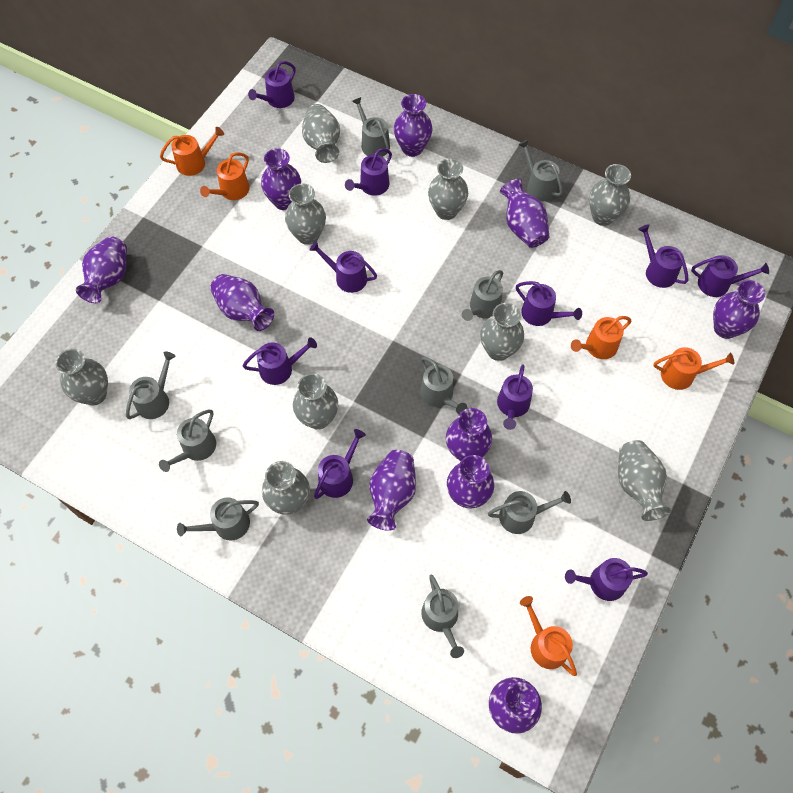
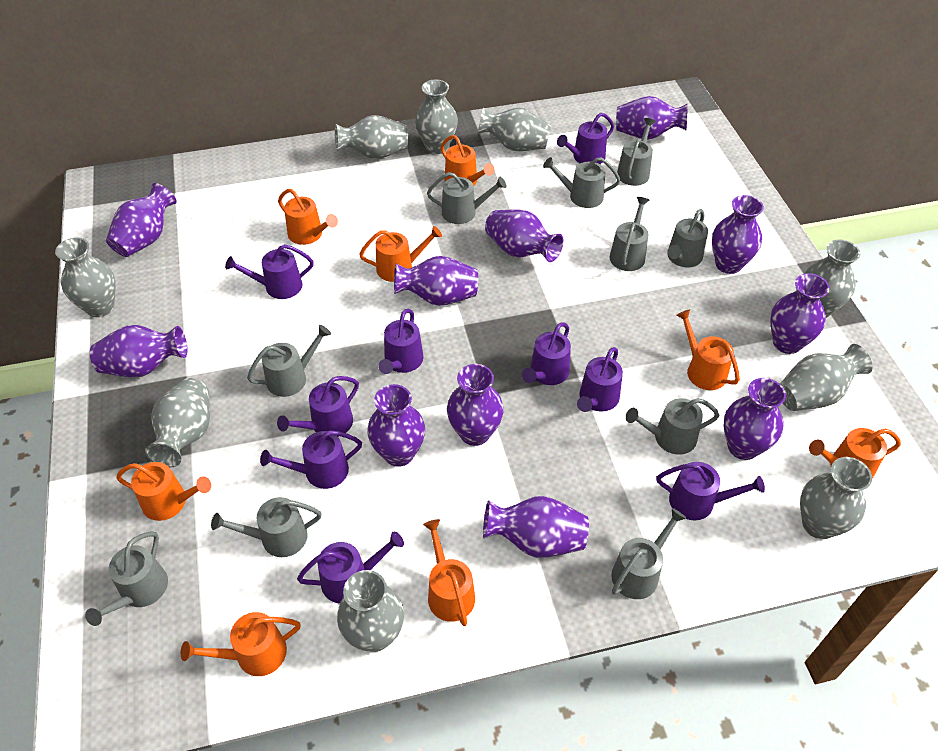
grey watering can: 9 -> 10
orange watering can: 5 -> 8
purple vase: 10 -> 11
purple watering can: 10 -> 9

